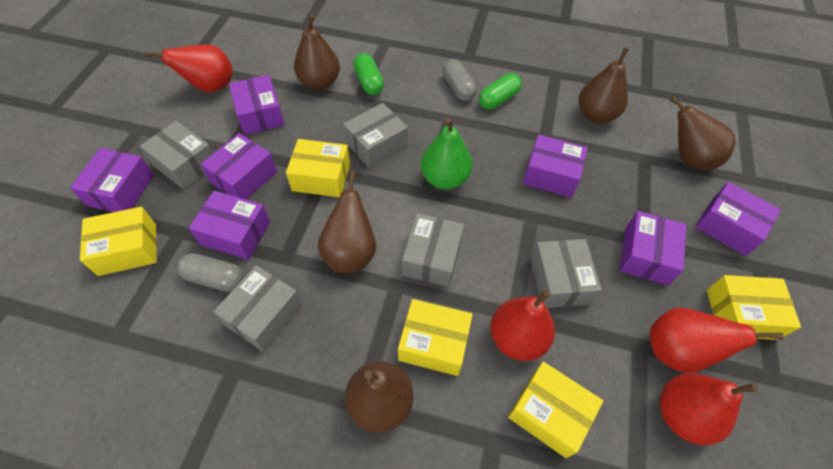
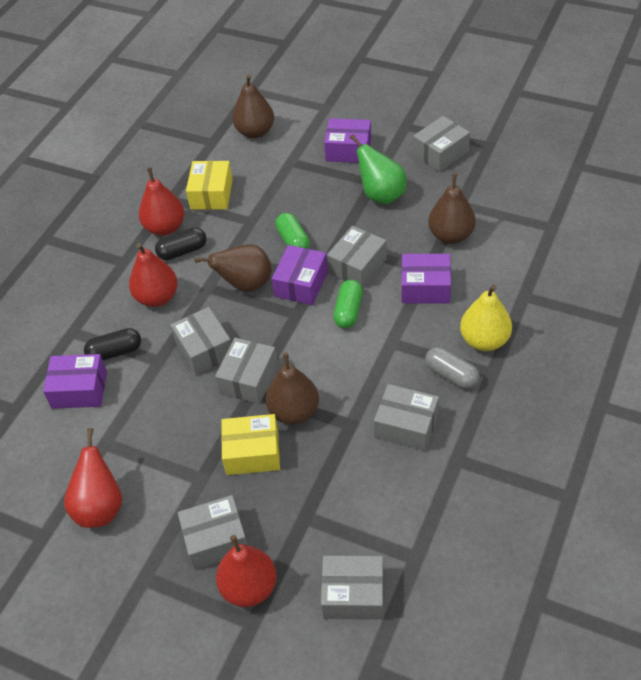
black capsule: 0 -> 2
brown pear: 5 -> 4
grey box: 5 -> 7
grey capsule: 2 -> 1
purple box: 7 -> 4
yellow box: 5 -> 2
yellow pear: 0 -> 1

